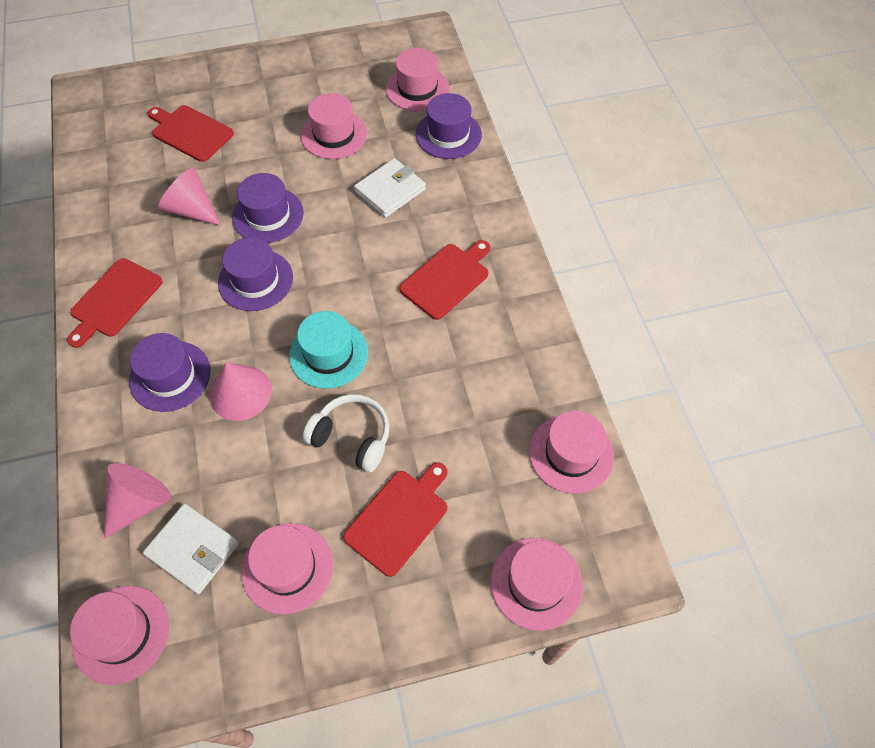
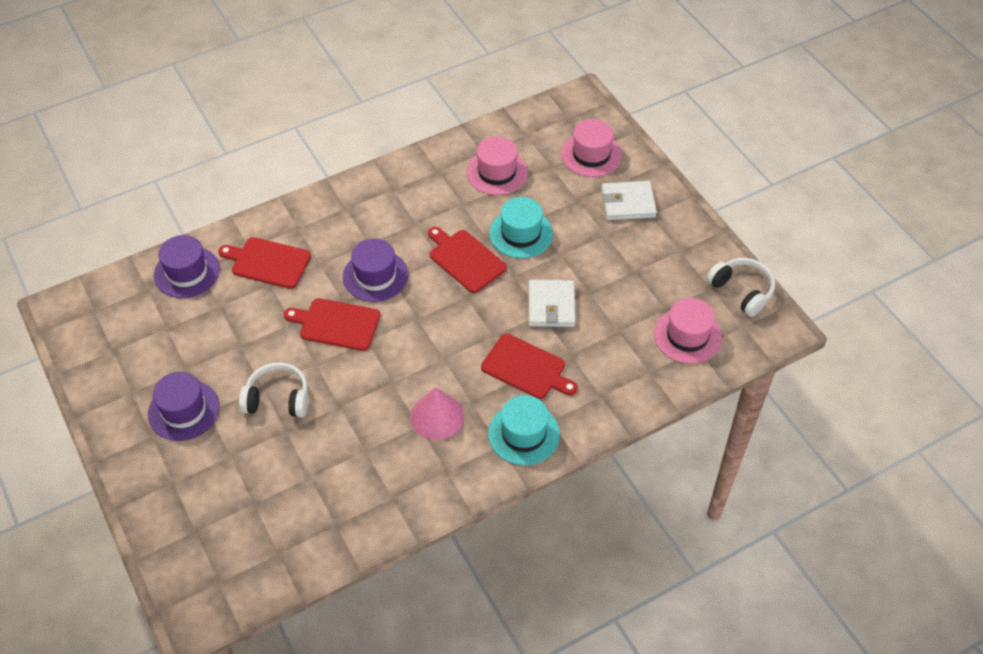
pink cone: 3 -> 1
pink hat: 6 -> 3
purple hat: 4 -> 3
turquoise hat: 1 -> 2
white headphones: 1 -> 2

